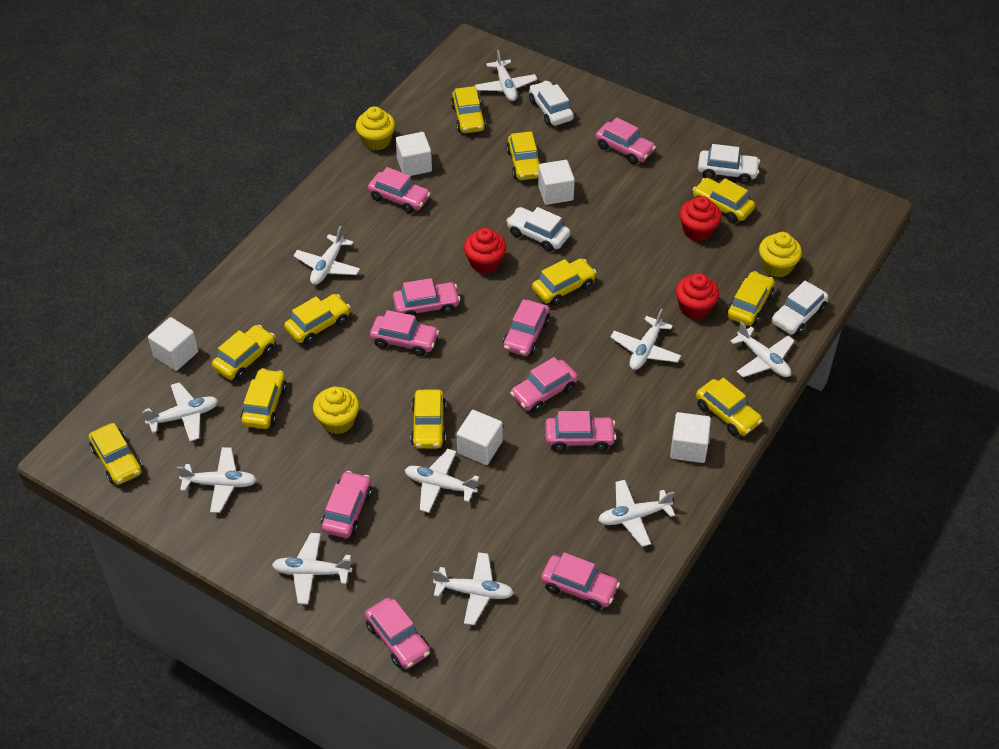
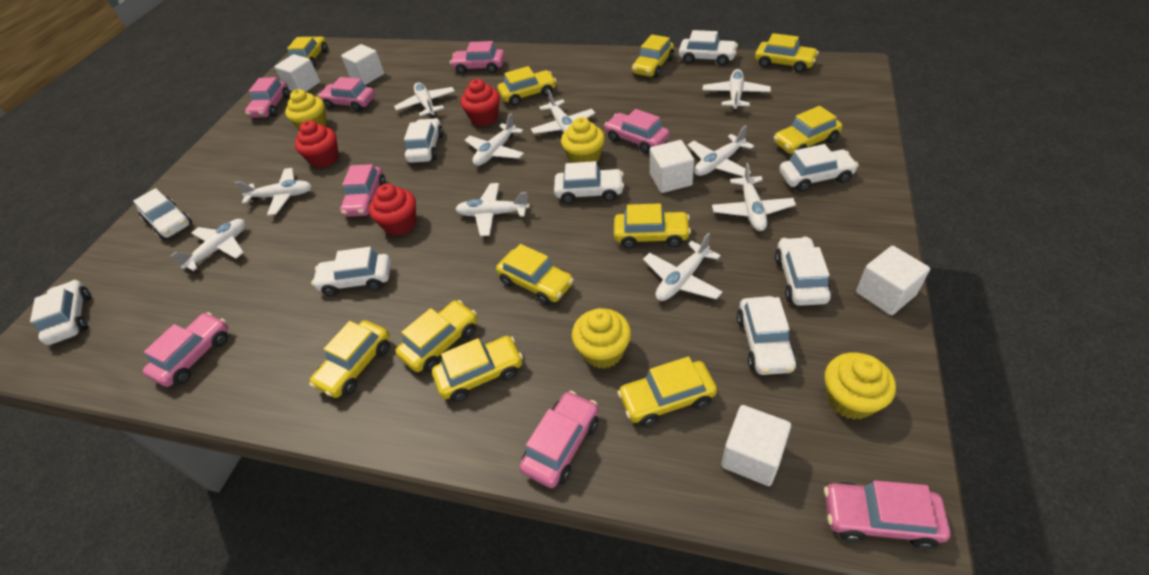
pink car: 10 -> 8
white car: 4 -> 9
yellow cupcake: 3 -> 4

